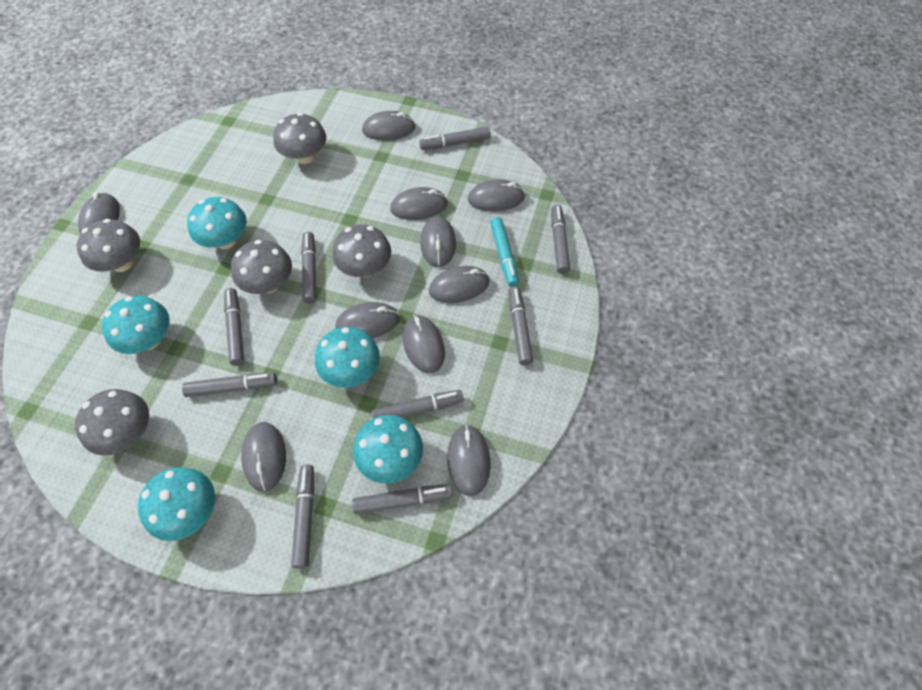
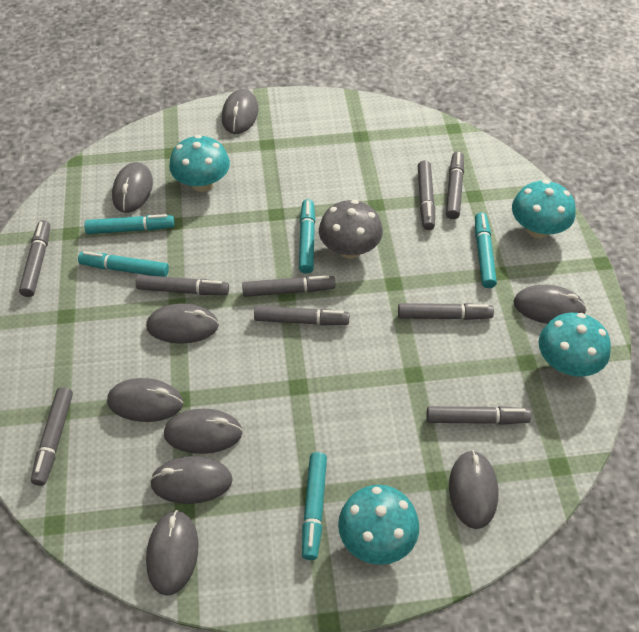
grey mouse: 10 -> 9
grey mushroom: 5 -> 1
turquoise marker: 1 -> 5
turquoise mushroom: 5 -> 4

